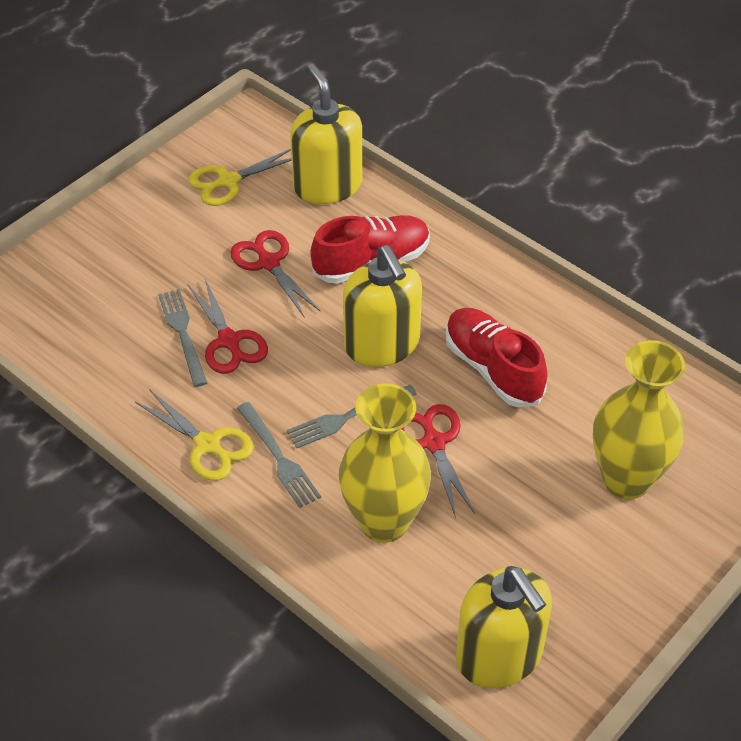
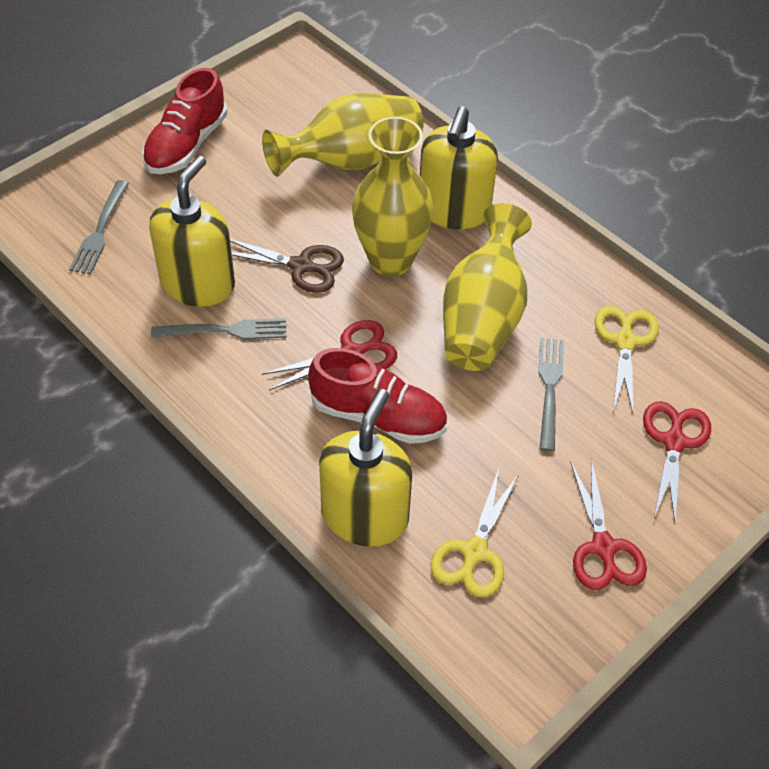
brown scissors: 0 -> 1
yellow vase: 2 -> 3

